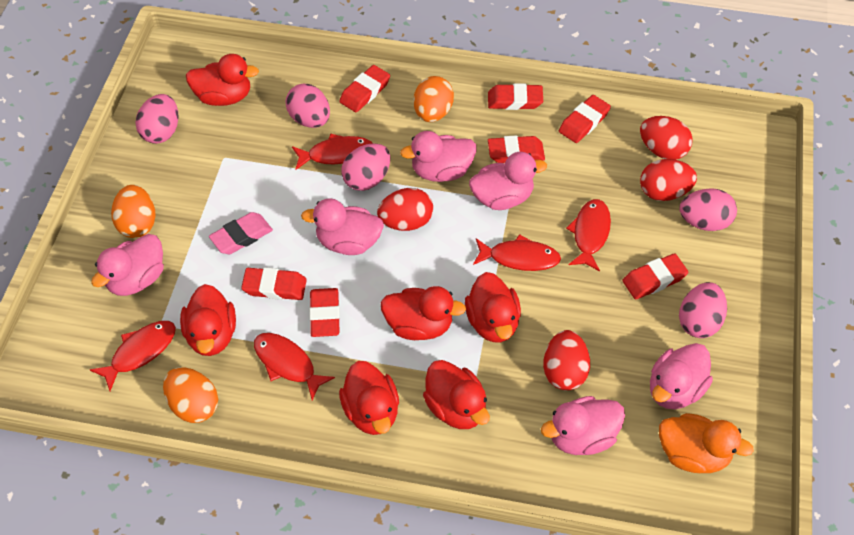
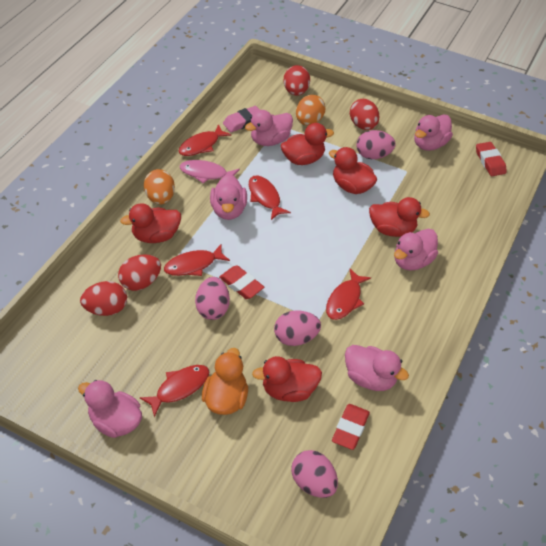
orange egg: 3 -> 2
pink egg: 5 -> 4
pink fish: 0 -> 1
red duck: 6 -> 5
red eraser: 7 -> 3

